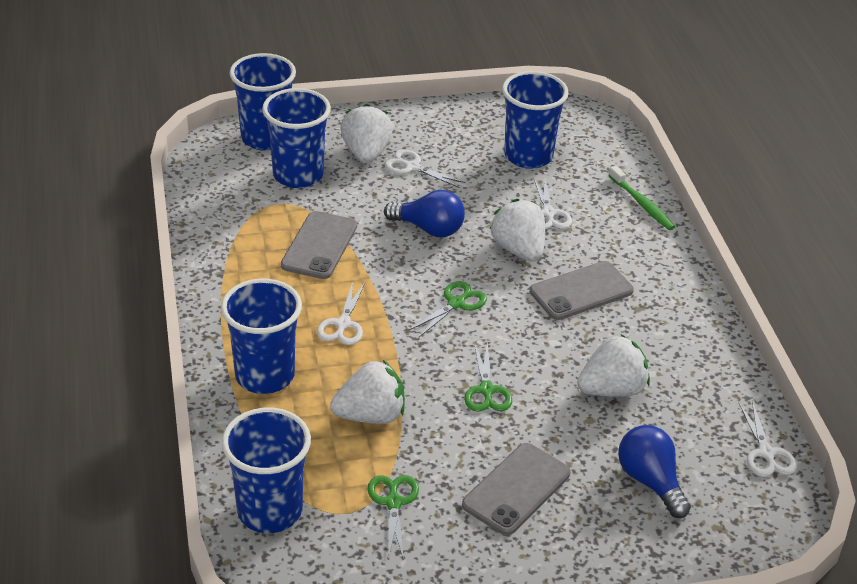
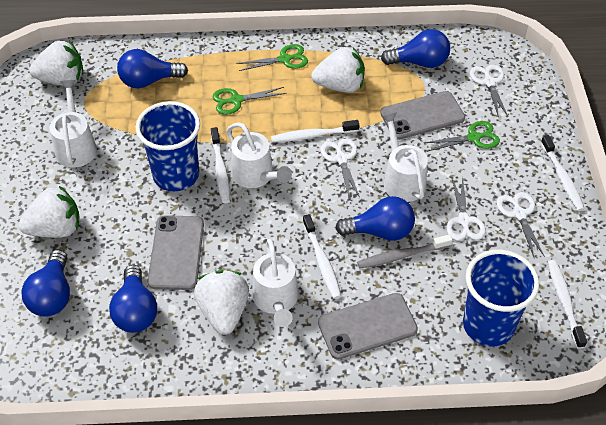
blue cup: 5 -> 2
blue light bulb: 2 -> 5
green toothbrush: 1 -> 0
grey toothbrush: 0 -> 1
white toothbrush: 0 -> 5
white watering can: 0 -> 4

